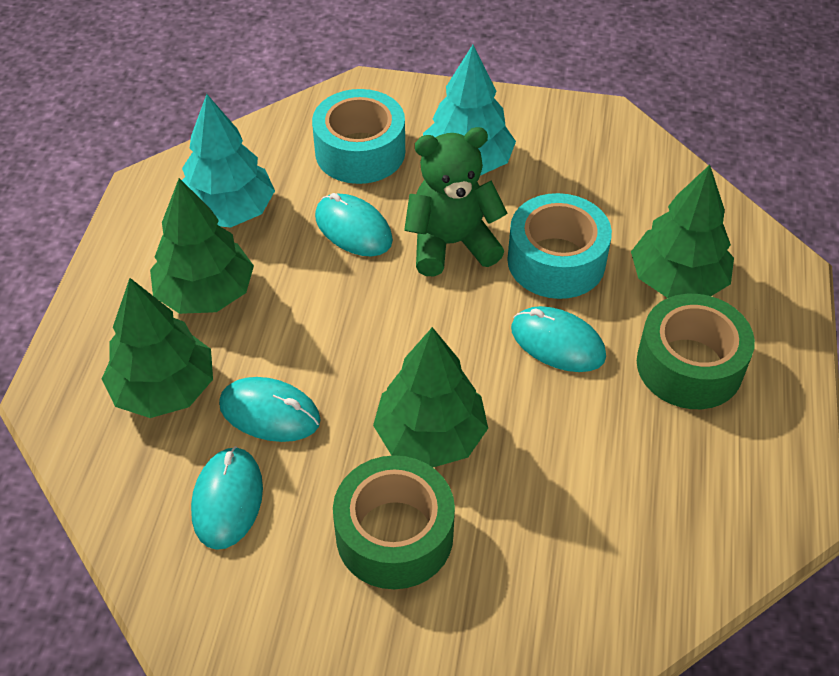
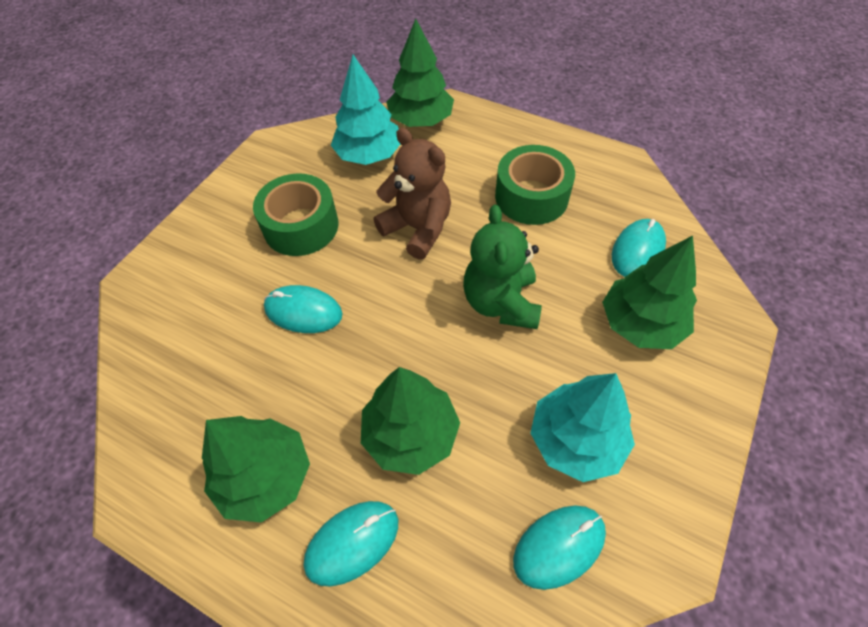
brown teddy bear: 0 -> 1
turquoise tape: 2 -> 0

